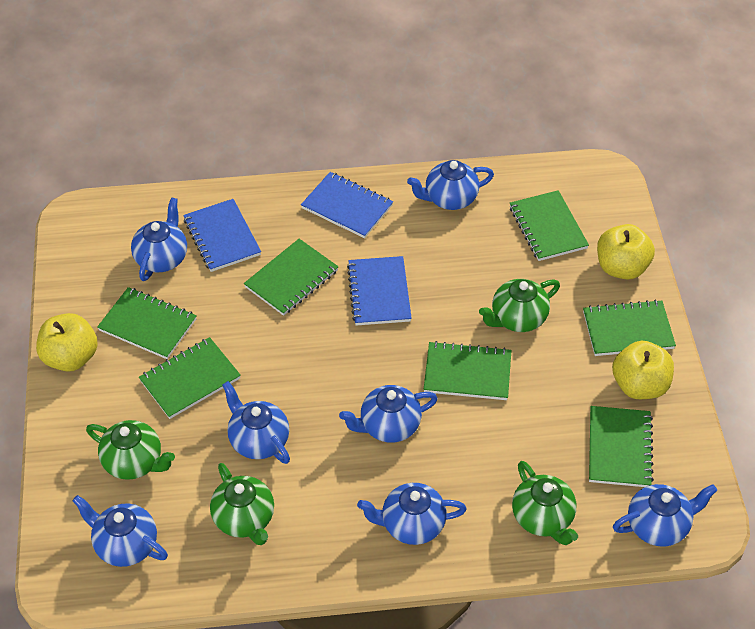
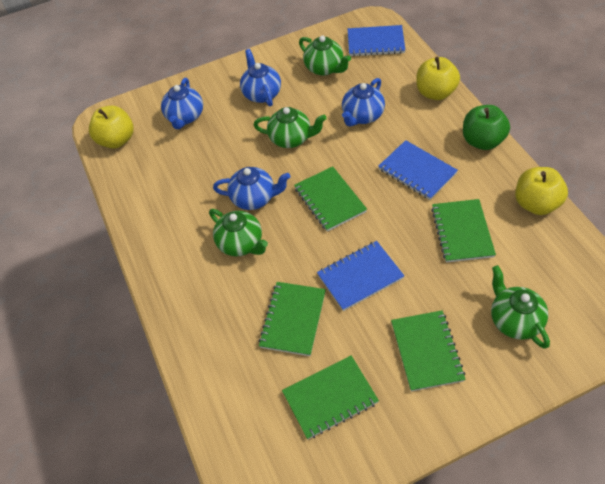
blue teapot: 7 -> 4
green apple: 0 -> 1
green notebook: 7 -> 5

